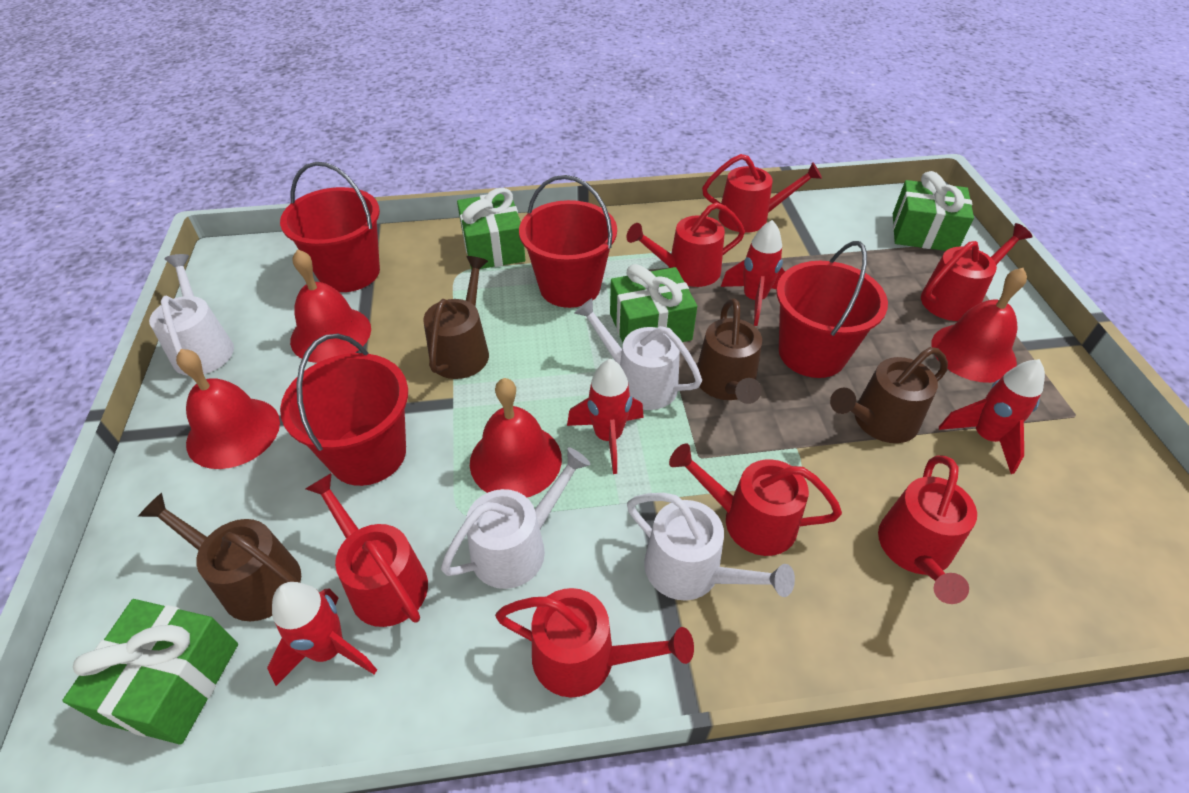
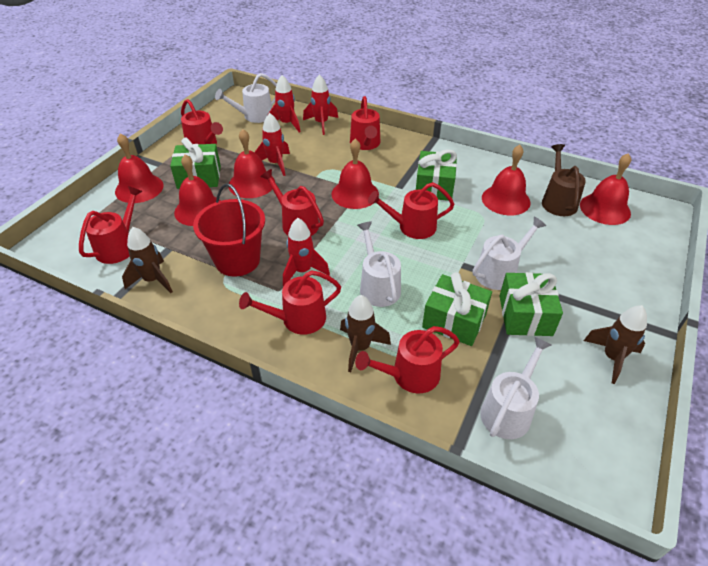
brown rocket: 0 -> 3
brown watering can: 4 -> 1
red bell: 4 -> 6
red bucket: 4 -> 1

